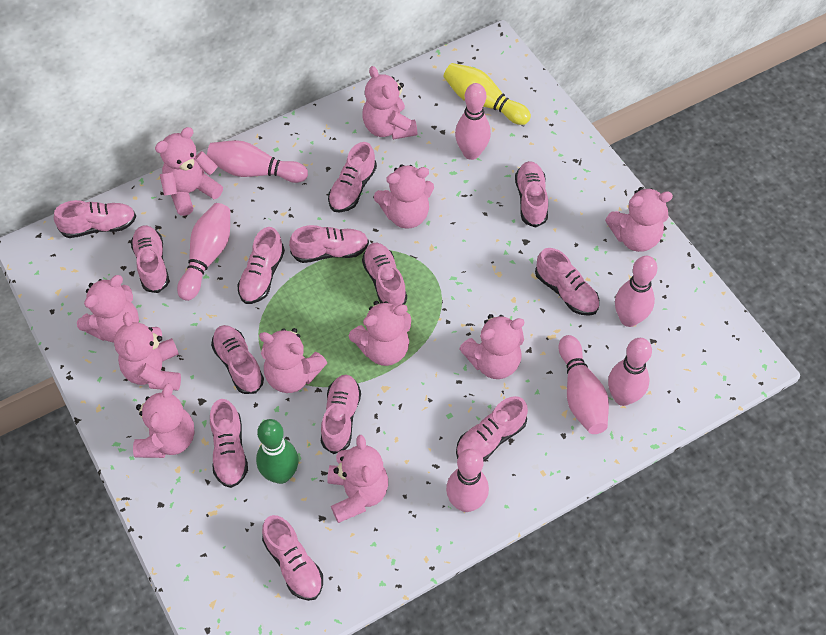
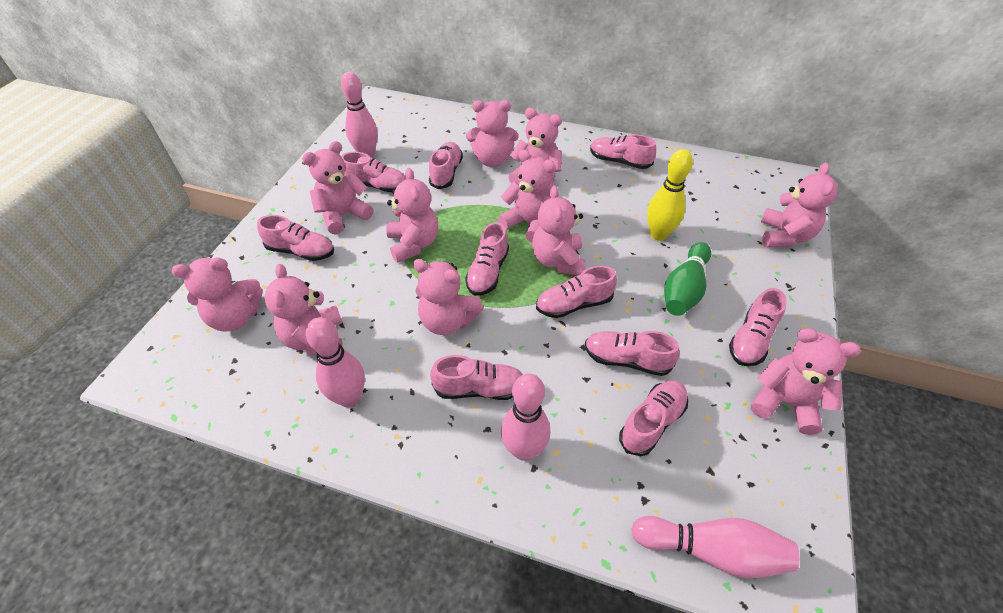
pink bowling pin: 7 -> 4
pink shoe: 13 -> 10

